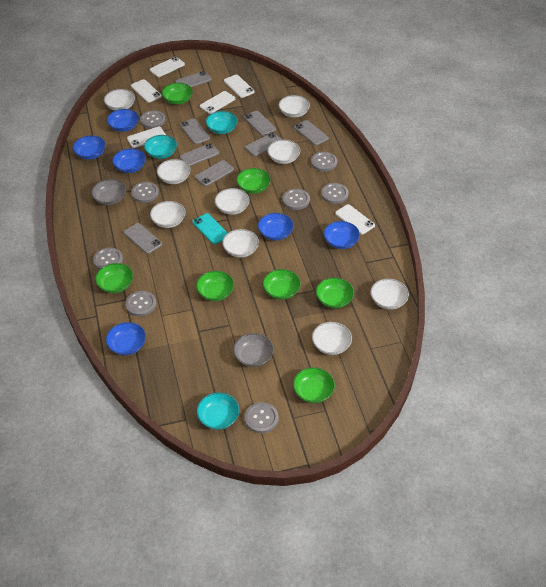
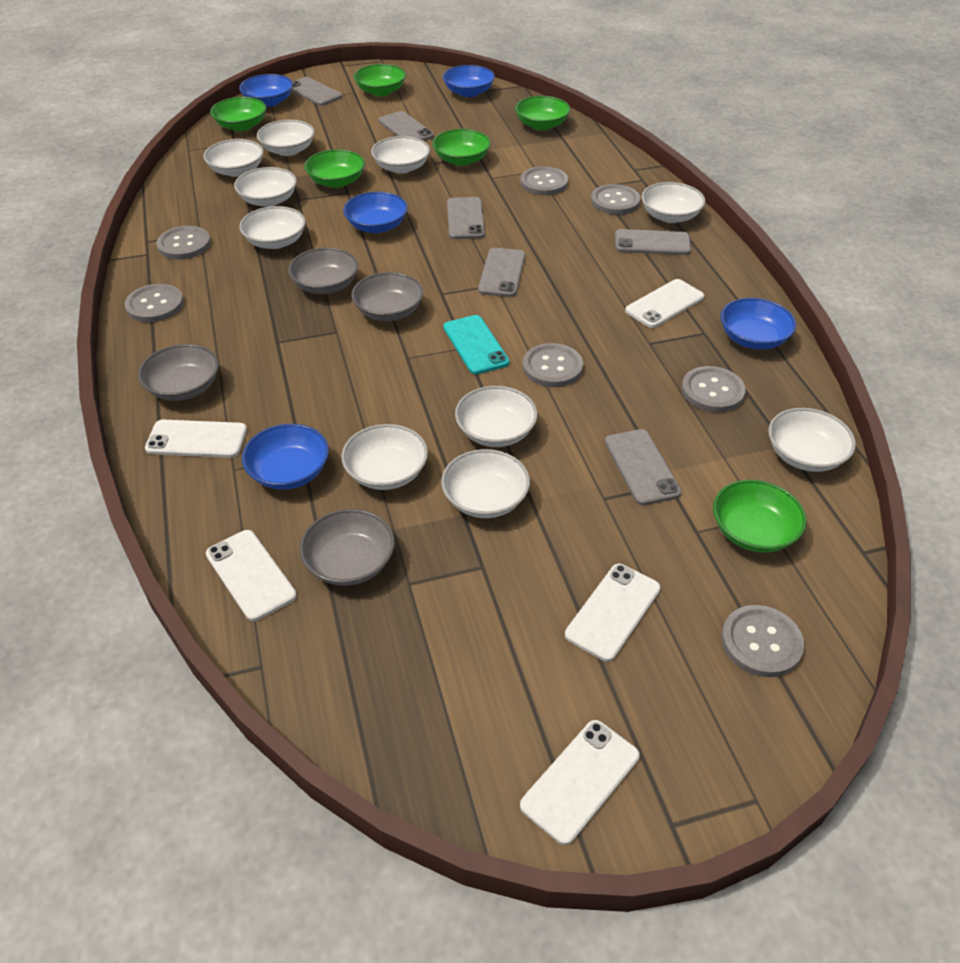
blue bowl: 6 -> 5
green bowl: 7 -> 6
grey bowl: 2 -> 4
grey button: 8 -> 7
grey phone: 8 -> 6
turquoise bowl: 3 -> 0
white bowl: 9 -> 10
white phone: 6 -> 5

